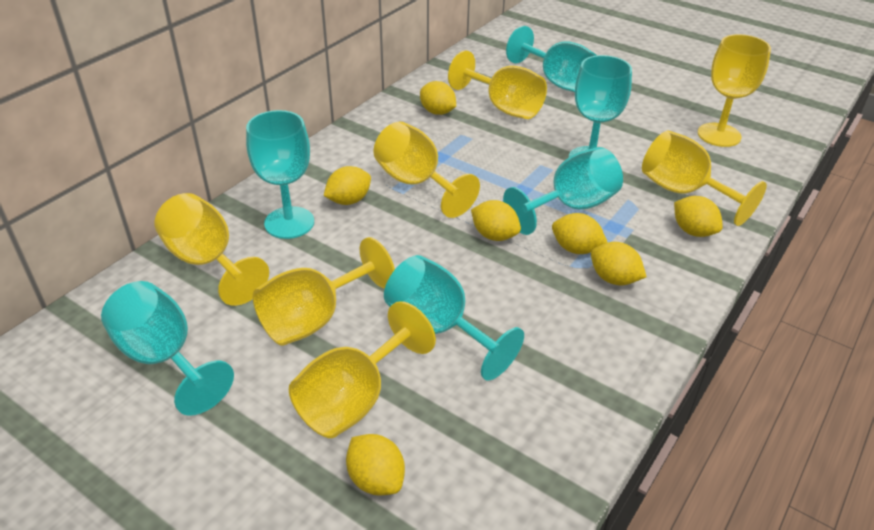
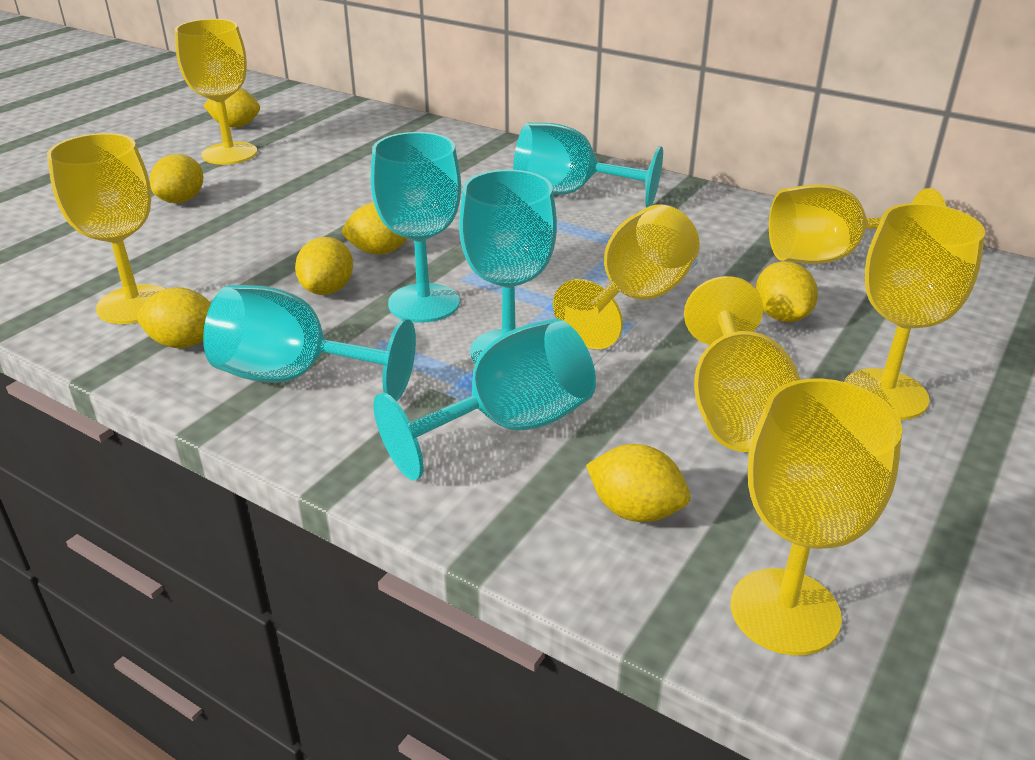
turquoise goblet: 6 -> 5

